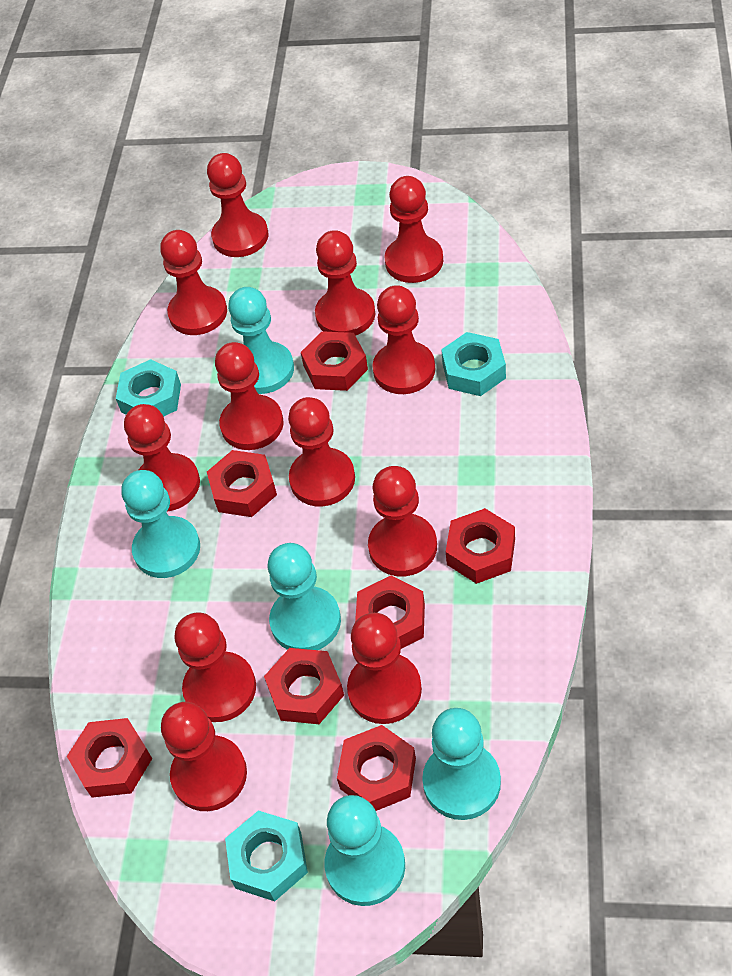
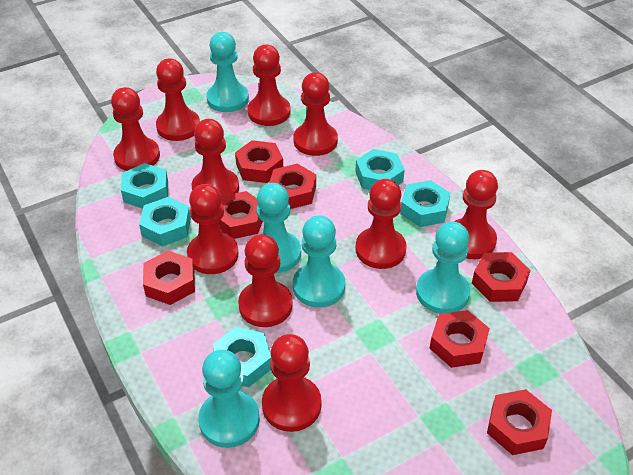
red pawn: 12 -> 10
turquoise nut: 3 -> 5

